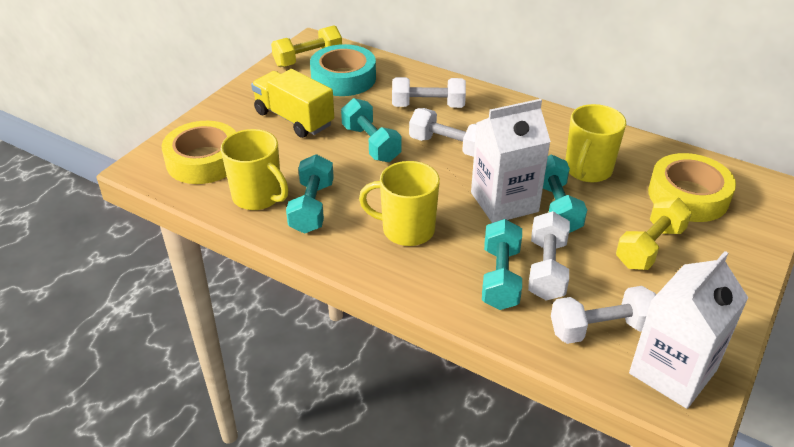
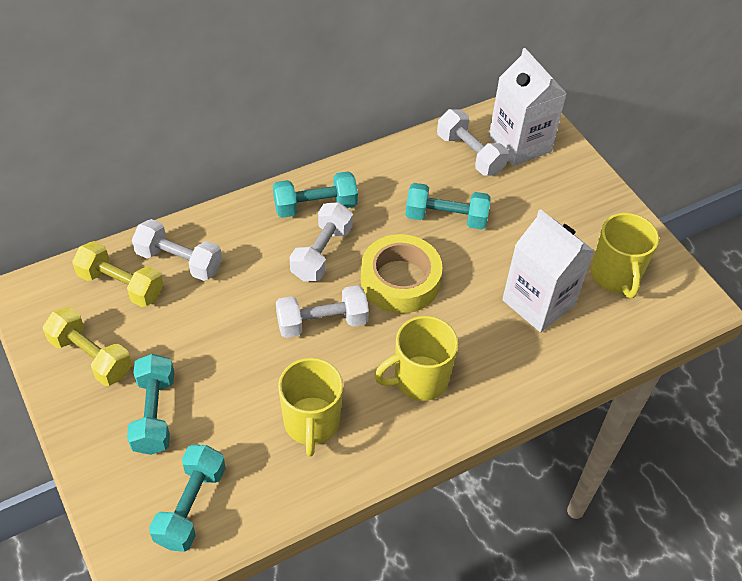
turquoise tape: 1 -> 0
yellow tape: 2 -> 1
yellow truck: 1 -> 0

